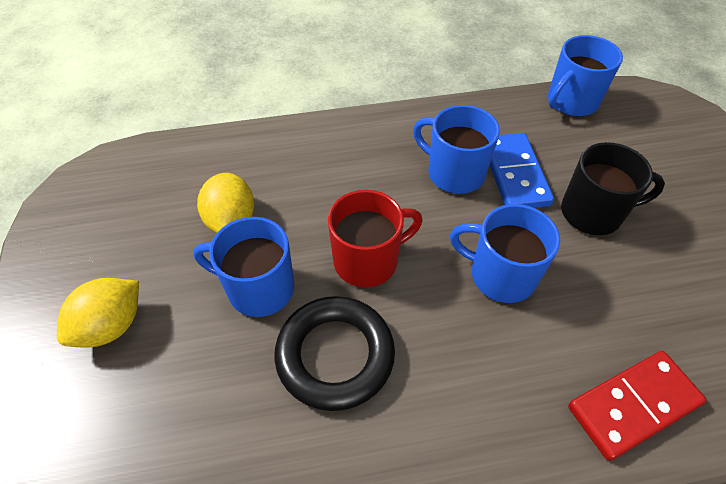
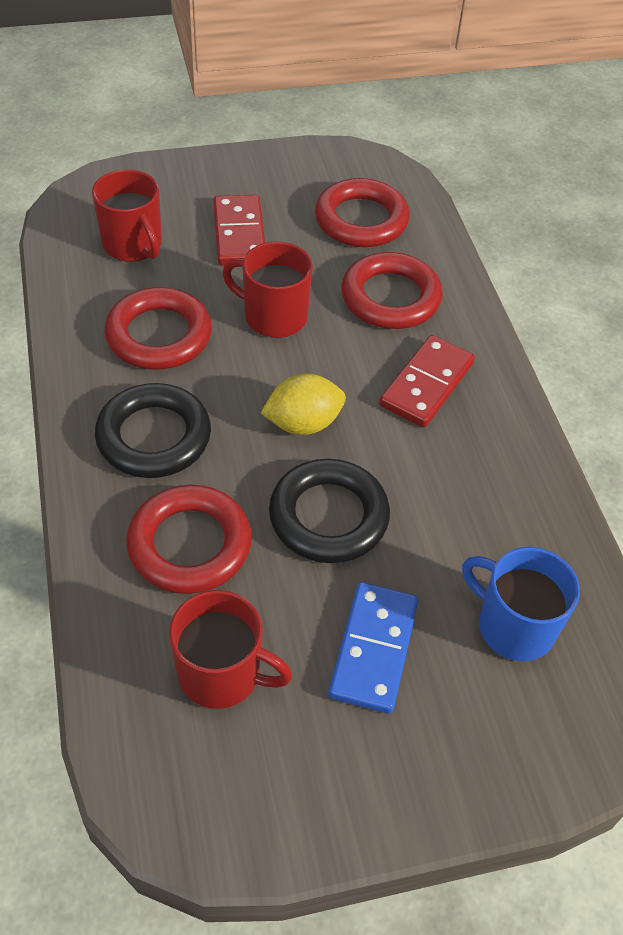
black mug: 1 -> 0
black ring: 1 -> 2
blue mug: 4 -> 1
red domino: 1 -> 2
red mug: 1 -> 3
red ring: 0 -> 4
yellow lemon: 2 -> 1

